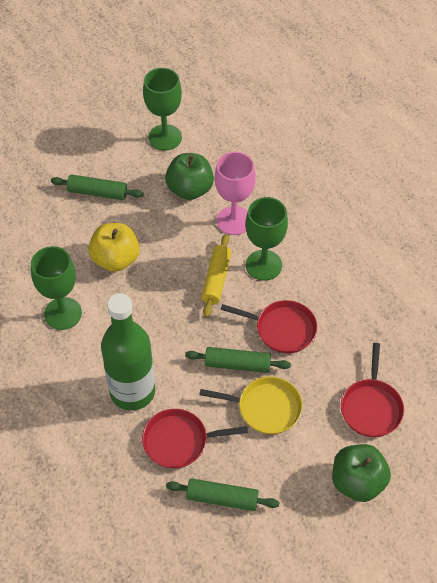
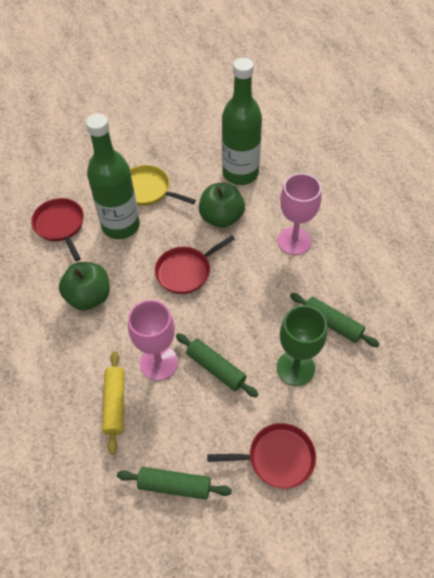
green bottle: 1 -> 2
green goblet: 3 -> 1
pink goblet: 1 -> 2
yellow apple: 1 -> 0

